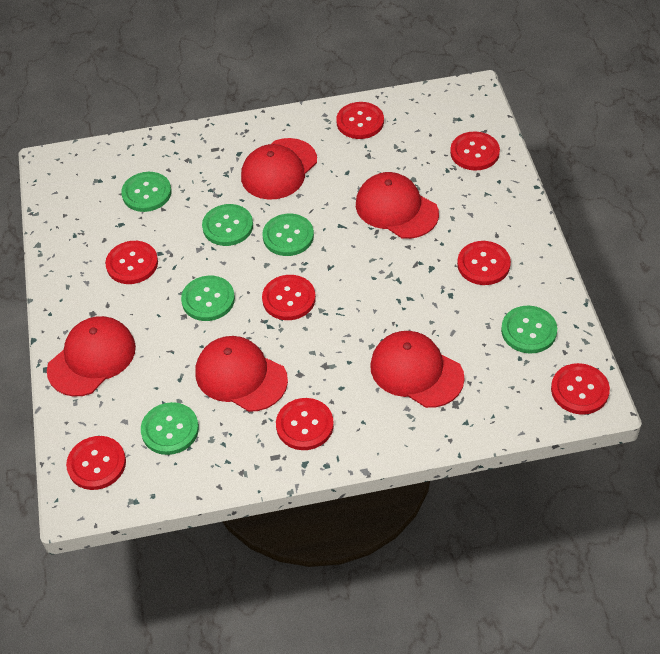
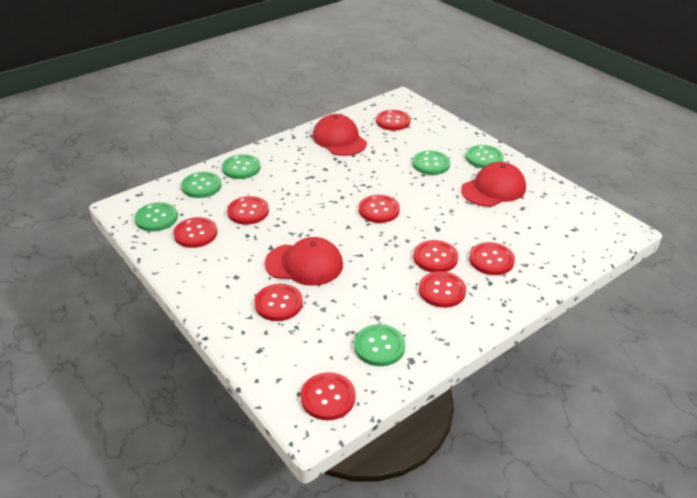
red button: 8 -> 9
red cap: 5 -> 3

